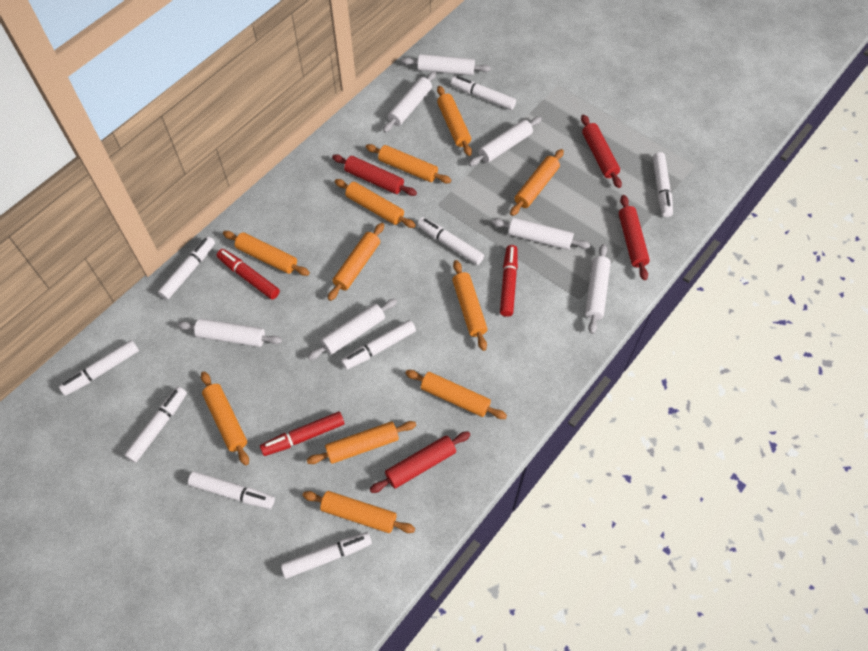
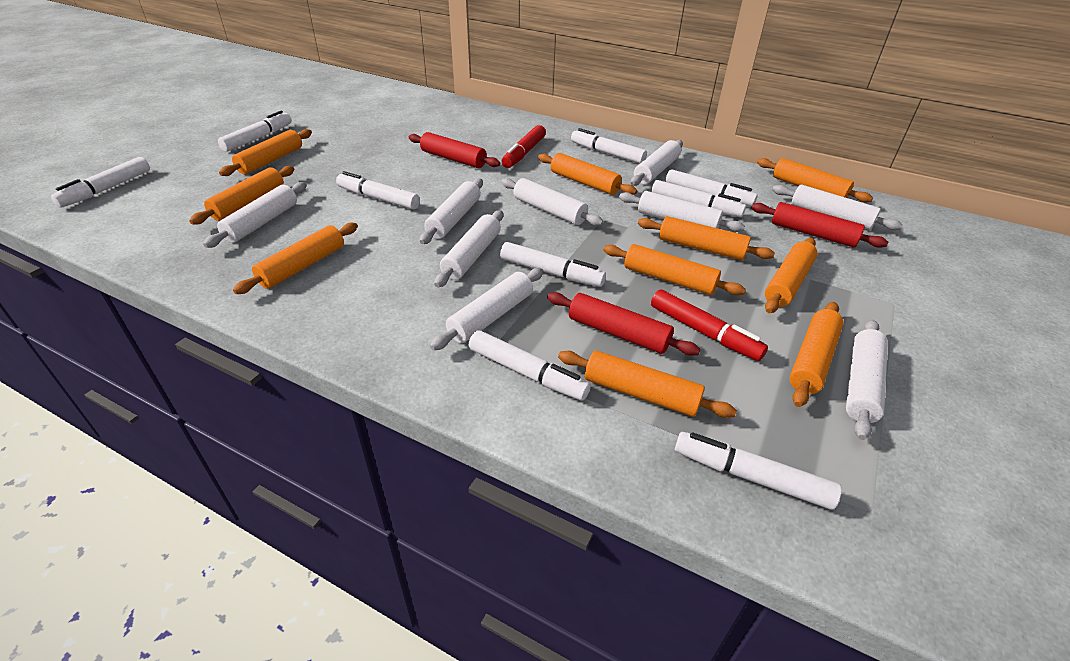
orange rolling pin: 11 -> 10
red marker: 3 -> 2
red rolling pin: 4 -> 3
white rolling pin: 7 -> 9

